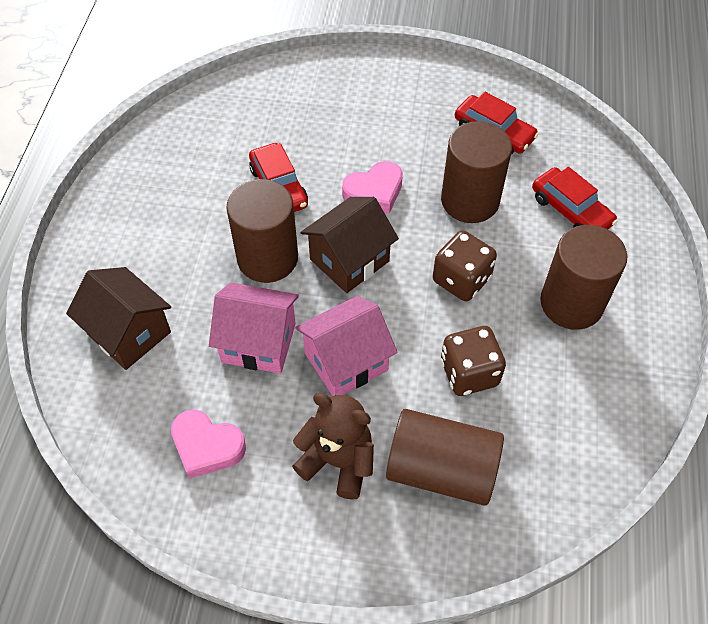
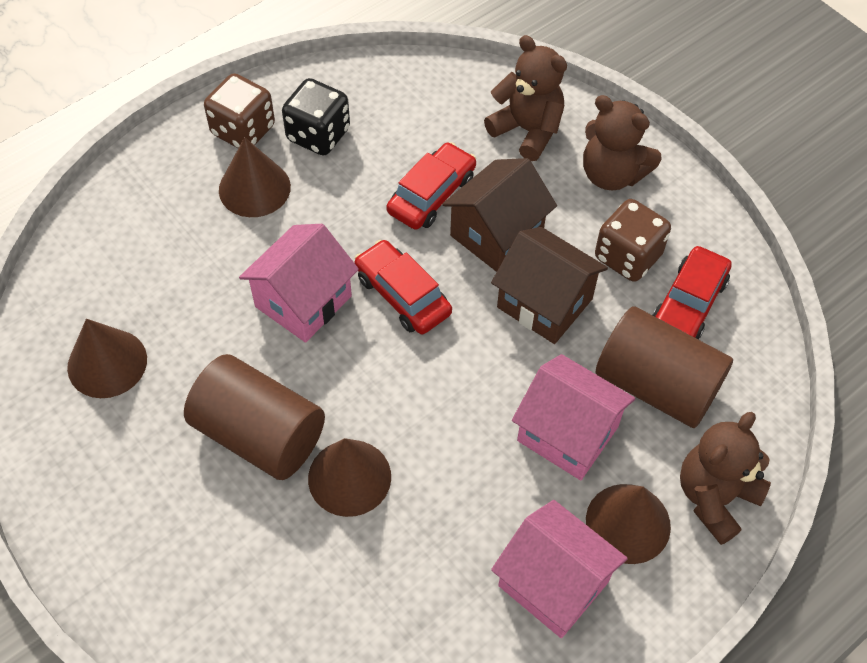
black dice: 0 -> 1
brown cone: 0 -> 4
brown cylinder: 4 -> 2
brown teddy bear: 1 -> 3
pink heart: 2 -> 0
pink house: 2 -> 3

